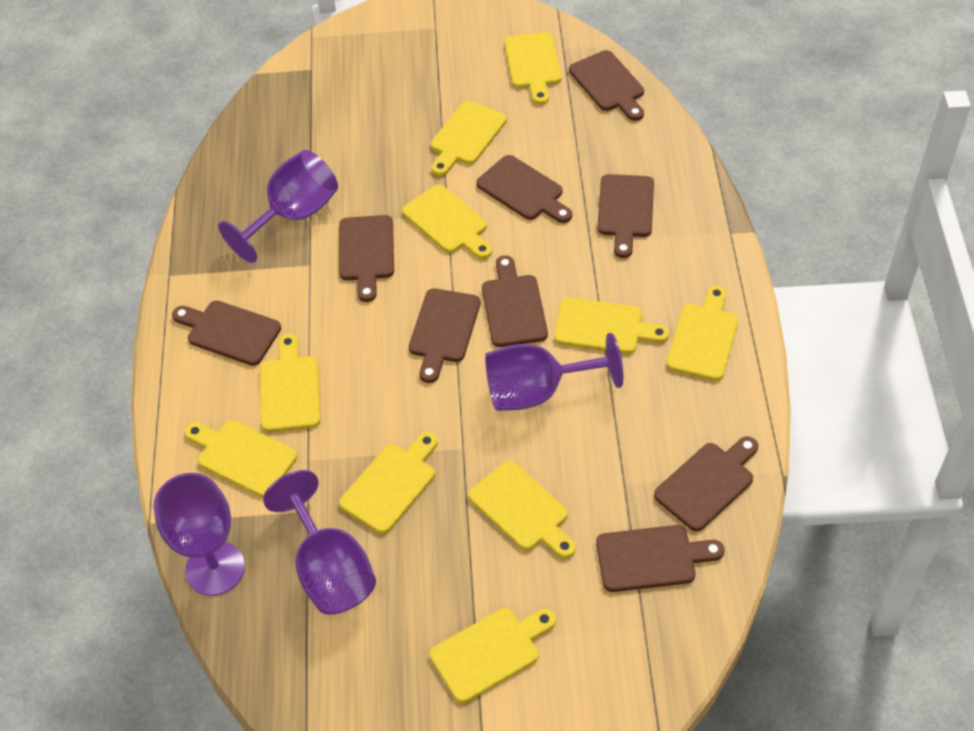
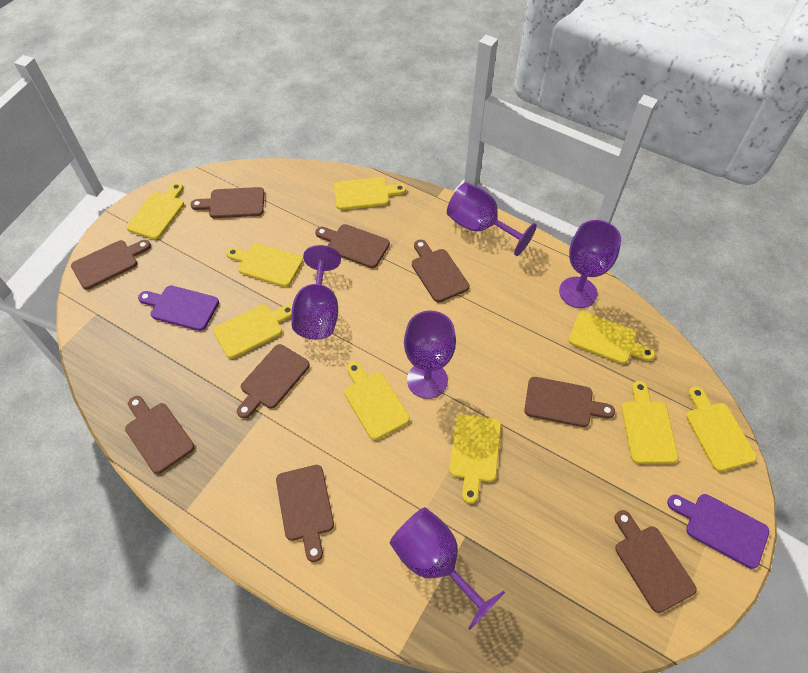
purple cutting board: 0 -> 2
purple goblet: 4 -> 5
yellow cutting board: 10 -> 9

